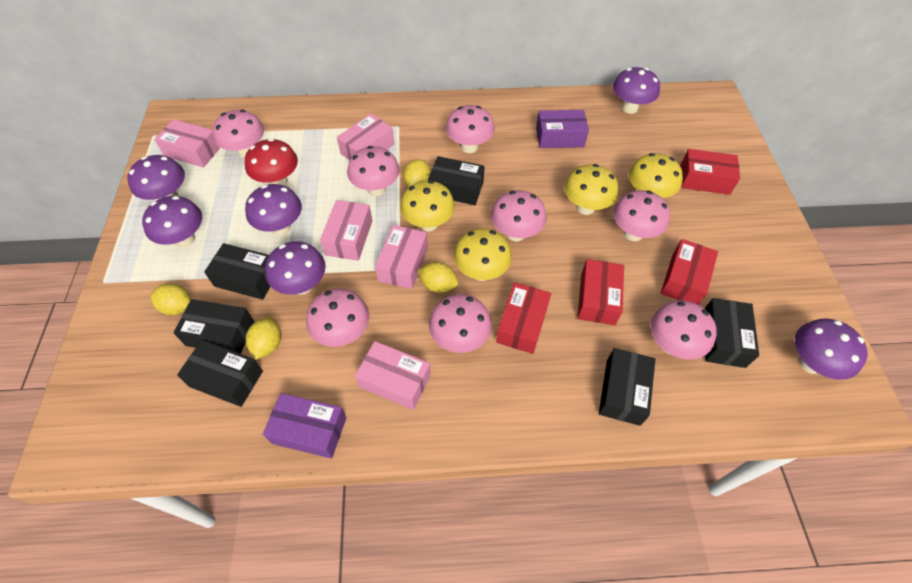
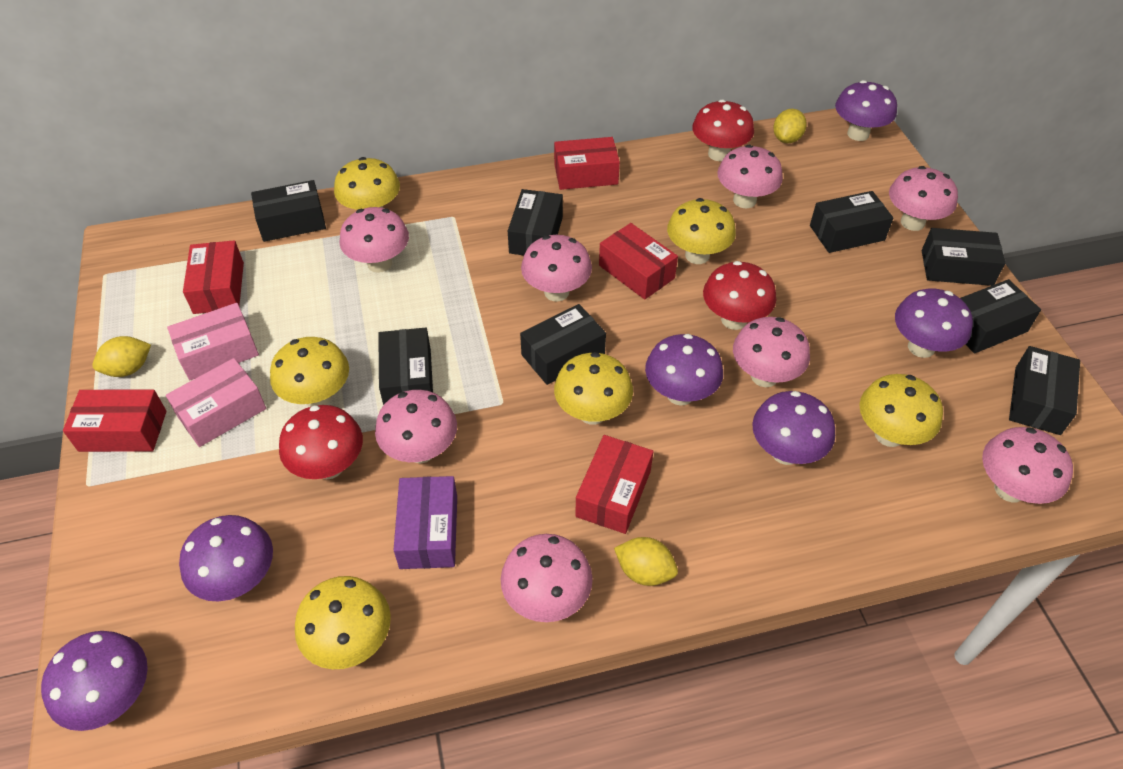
black box: 6 -> 8
pink box: 5 -> 2
purple box: 2 -> 1
red box: 4 -> 5
red mushroom: 1 -> 3
yellow lemon: 4 -> 3
yellow mushroom: 4 -> 6

